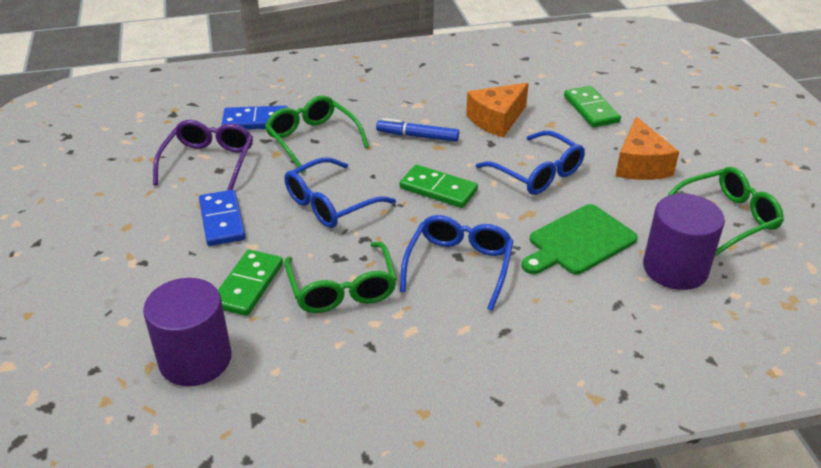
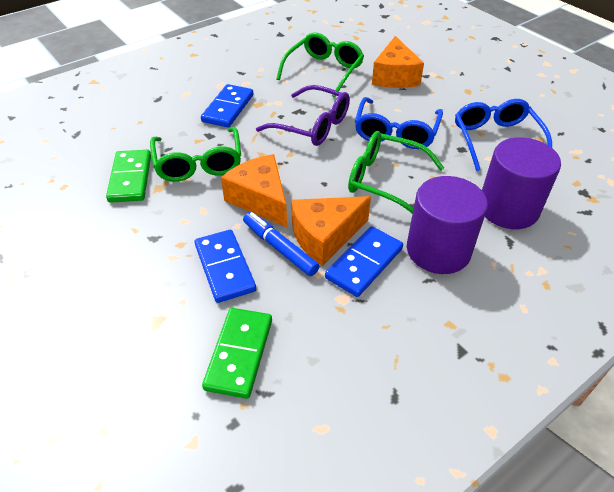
blue domino: 2 -> 3
blue glasses: 3 -> 2
green cutting board: 1 -> 0
green domino: 3 -> 2
orange cheese: 2 -> 3

